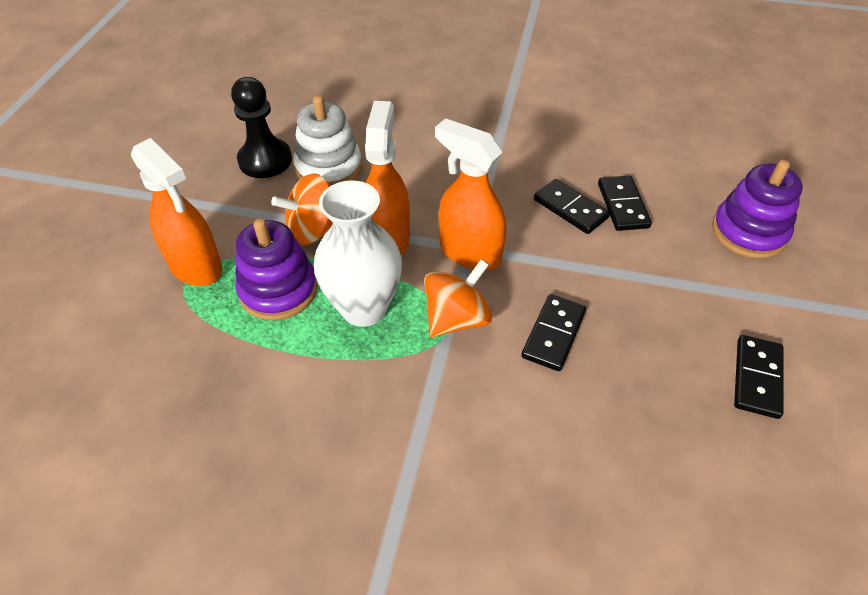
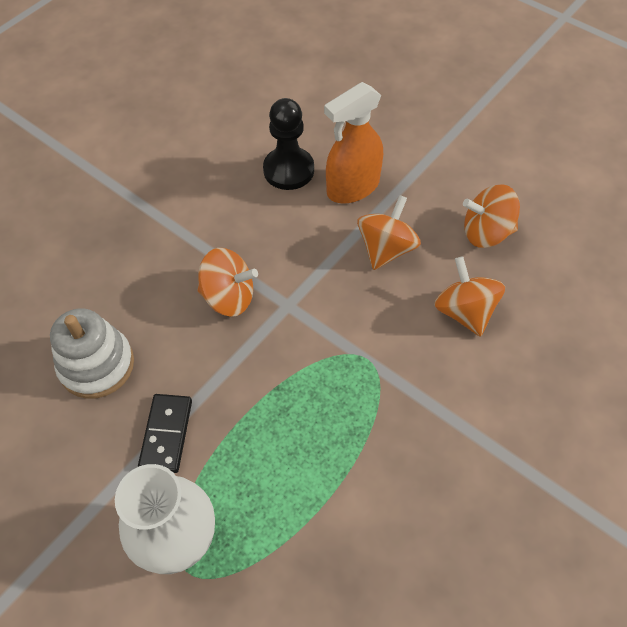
black domino: 4 -> 1
orange spinning top: 2 -> 4
orange spray bottle: 3 -> 1
purple stacking toy: 2 -> 0

